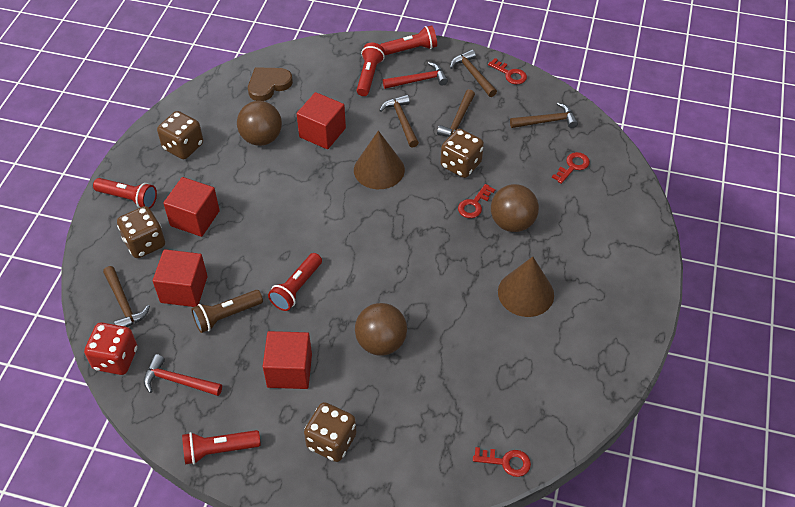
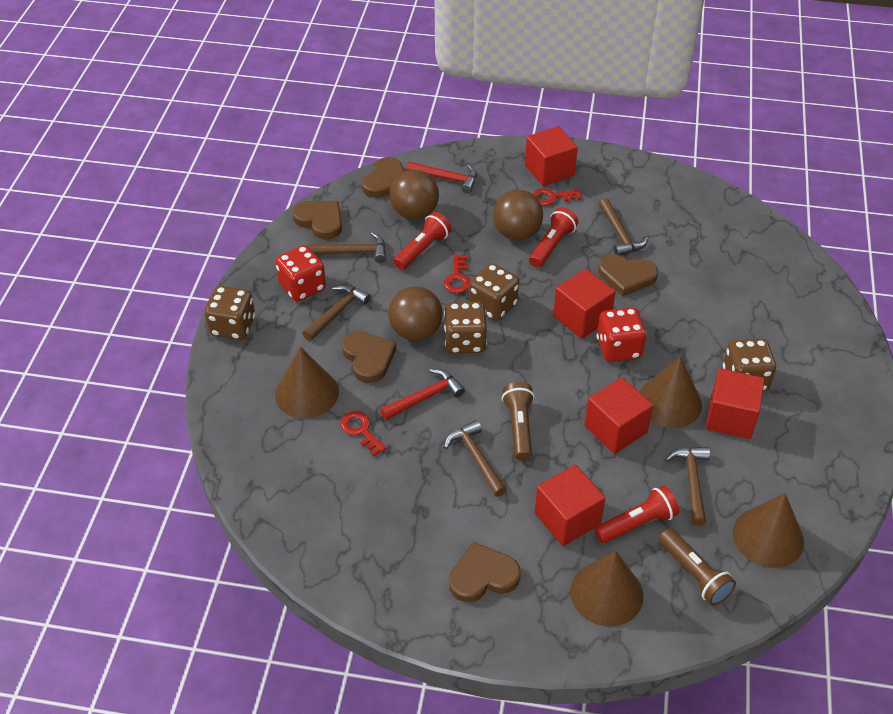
brown cone: 2 -> 4
brown flashlight: 1 -> 2
brown heart: 1 -> 5
red cube: 4 -> 5
red dice: 1 -> 2
red flashlight: 5 -> 3
red key: 4 -> 3

